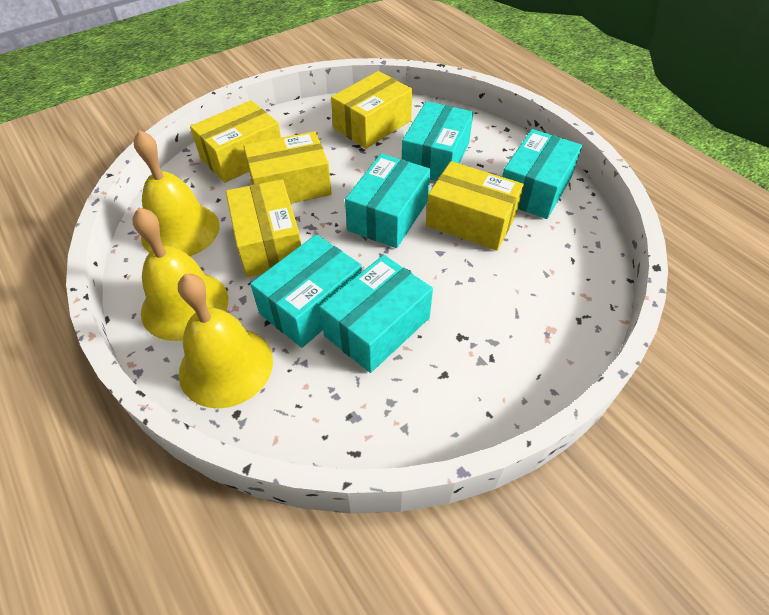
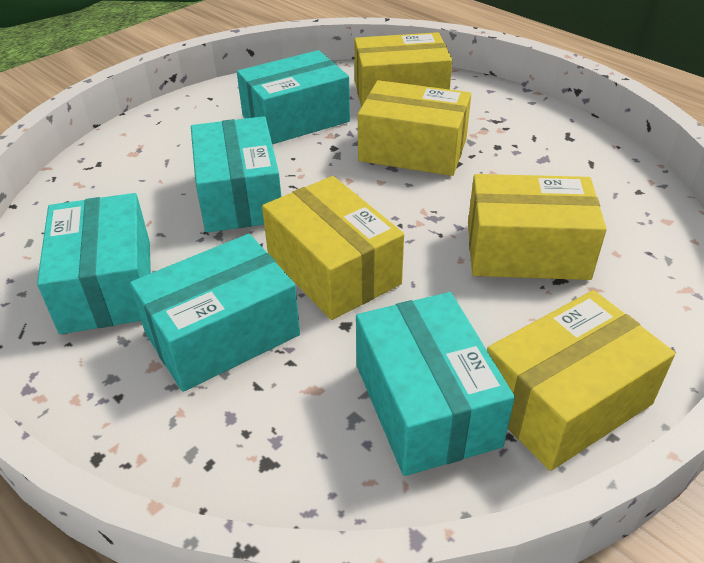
yellow bell: 3 -> 0

